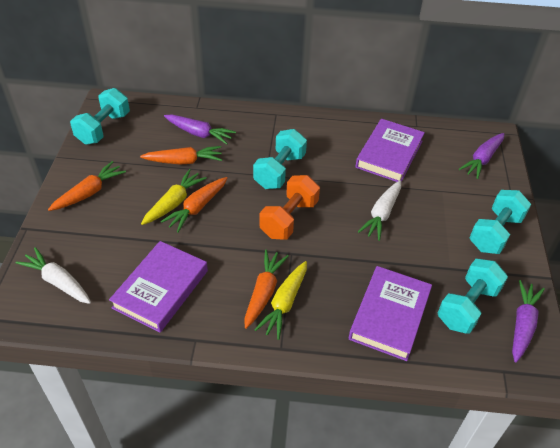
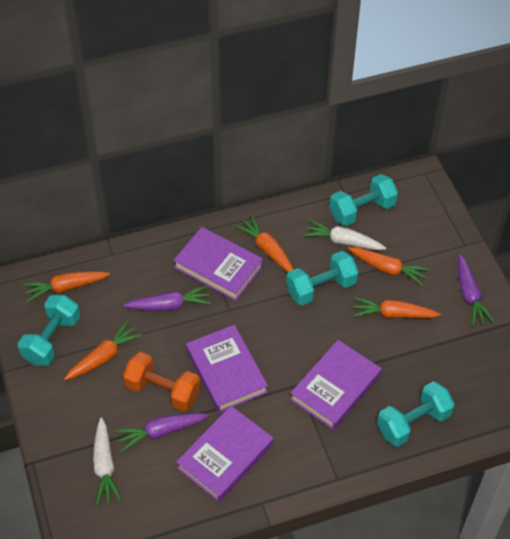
orange carrot: 4 -> 5
purple book: 3 -> 4
yellow carrot: 2 -> 0

